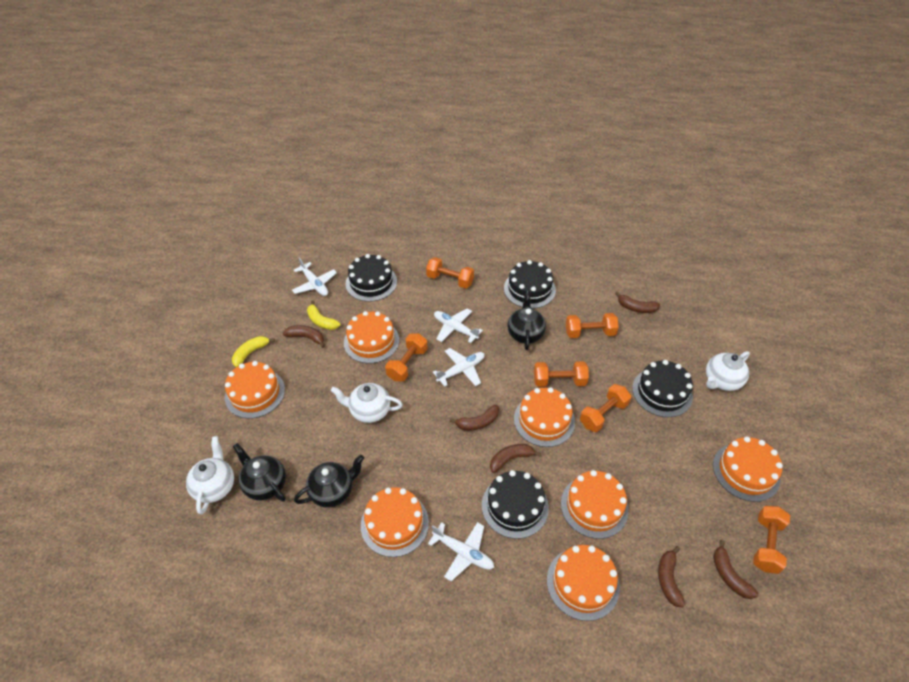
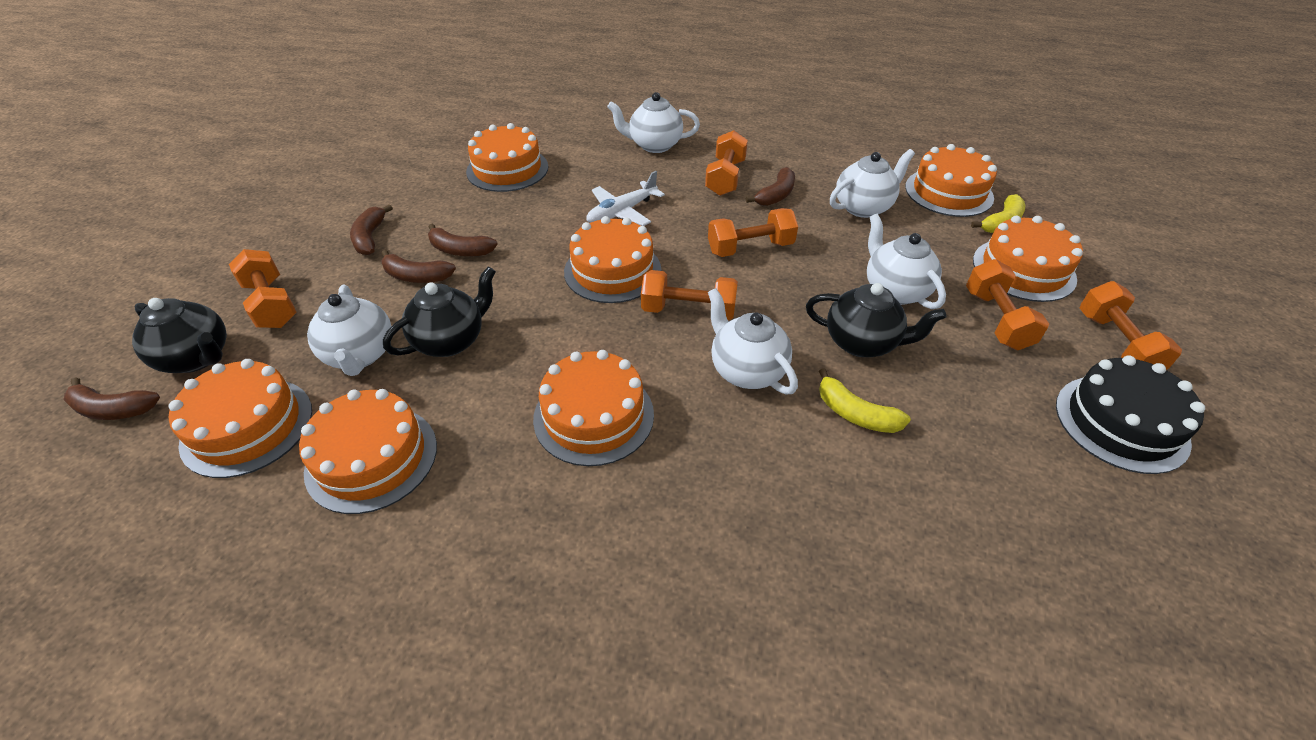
black cake: 4 -> 1
brown banana: 6 -> 5
white plane: 4 -> 1
white teapot: 3 -> 5

